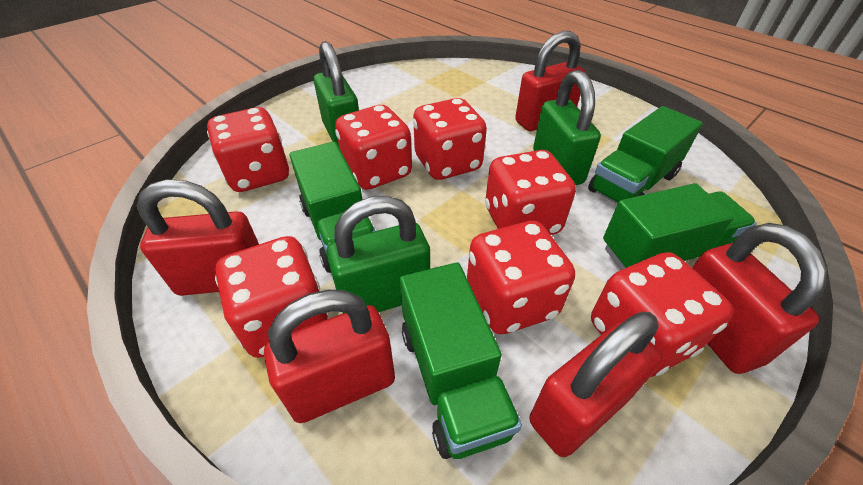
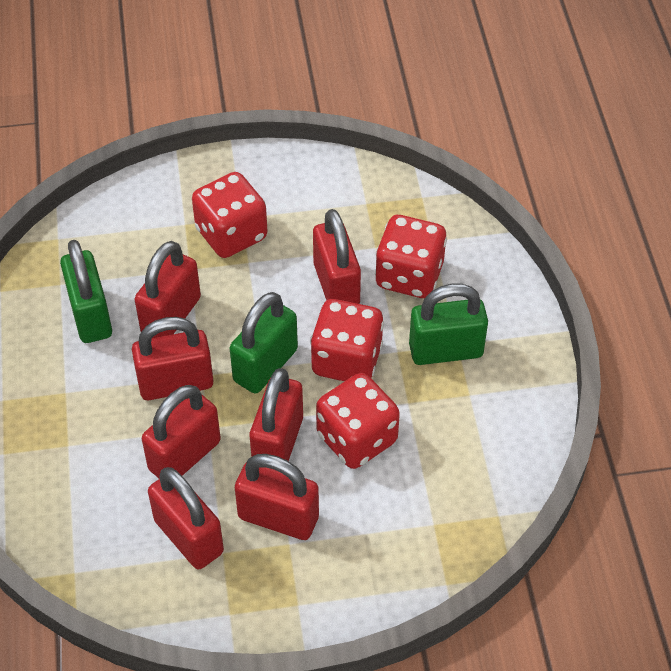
green truck: 4 -> 0
red dice: 7 -> 4
red padlock: 5 -> 7

